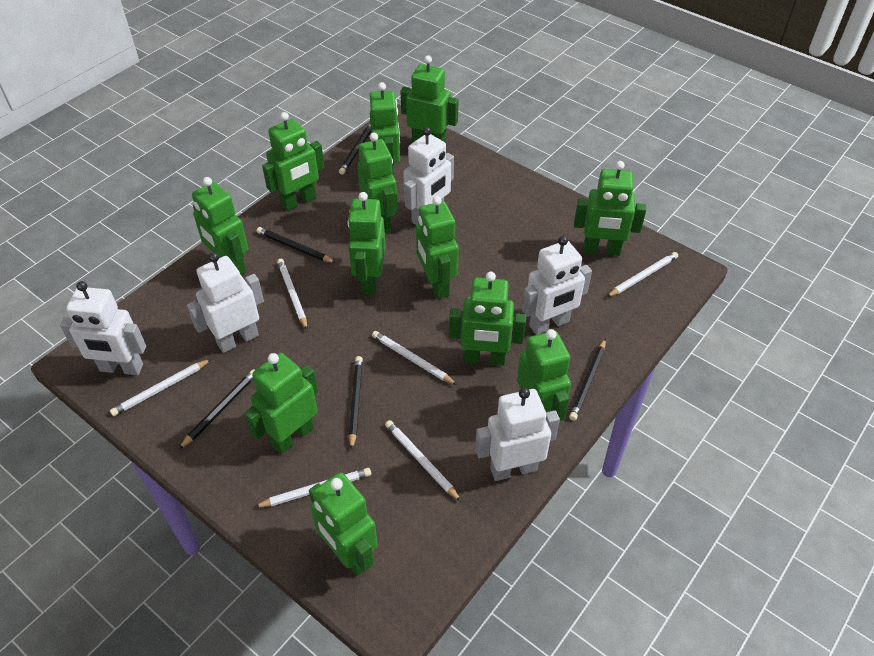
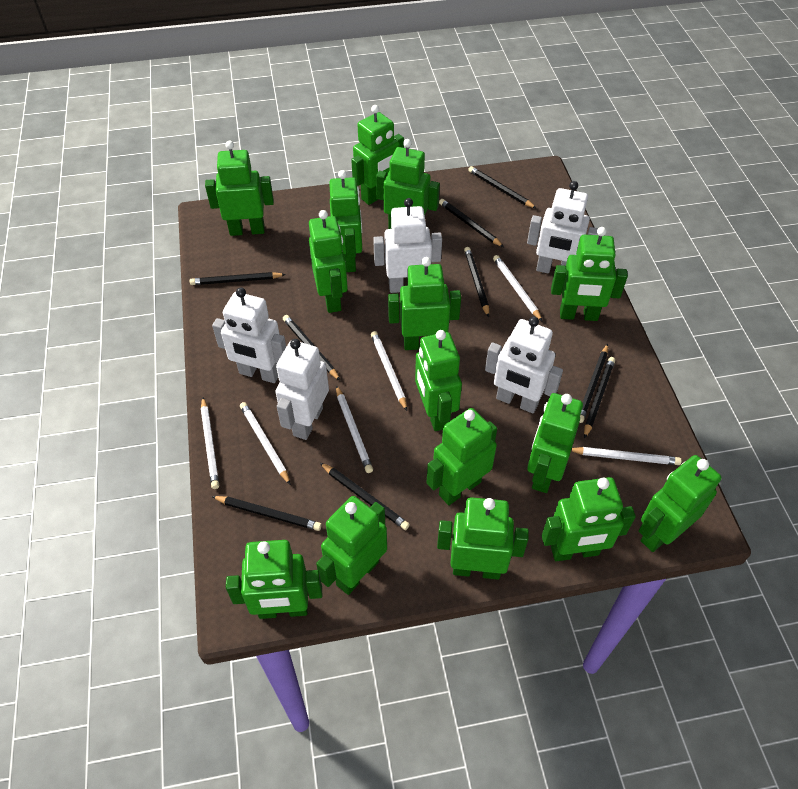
black pencil: 5 -> 9
green robot: 12 -> 15

